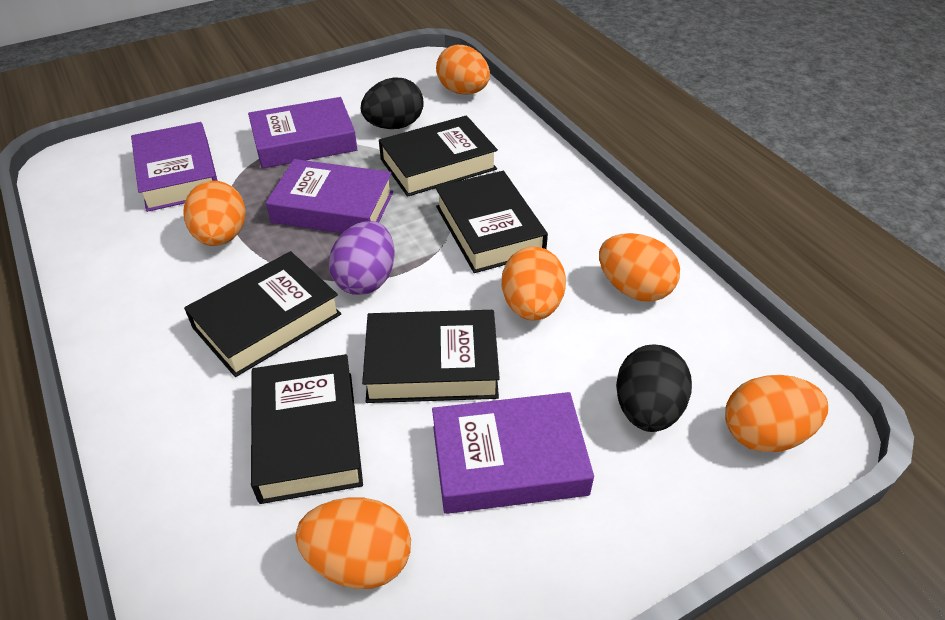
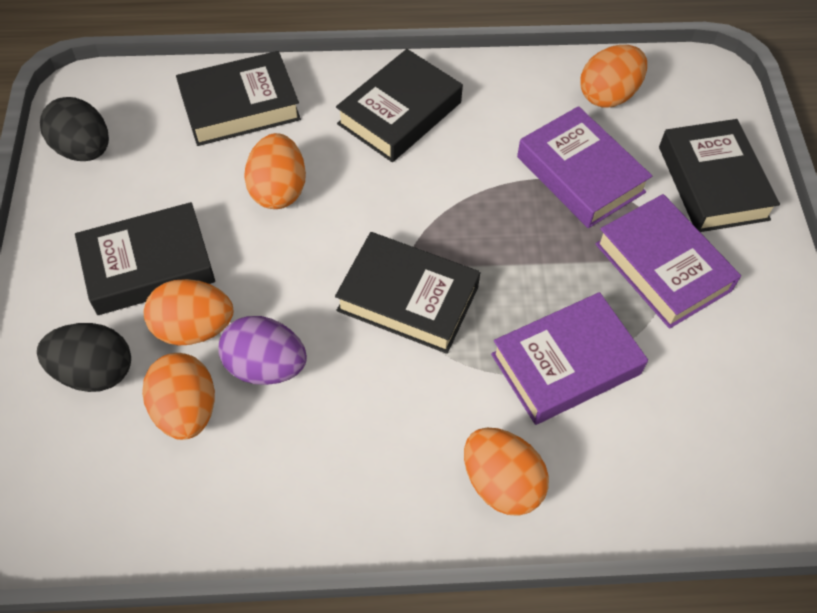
orange egg: 6 -> 5
purple book: 4 -> 3

